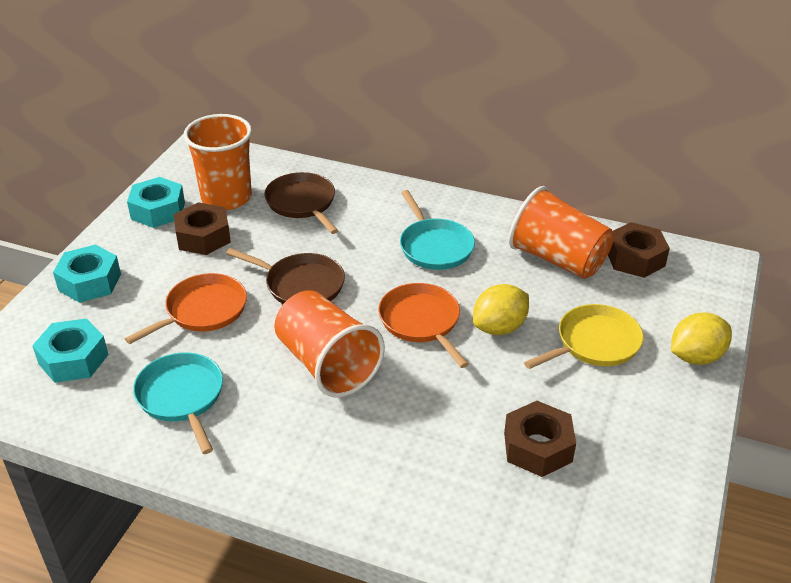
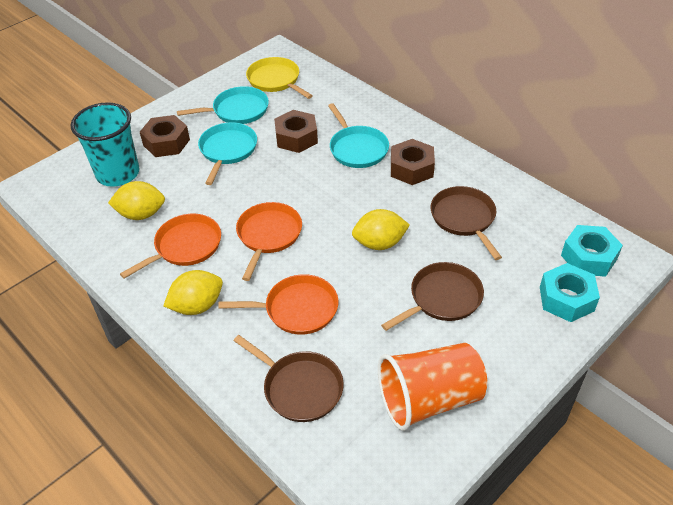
brown pan: 2 -> 3
orange cup: 3 -> 1
orange pan: 2 -> 3
turquoise cup: 0 -> 1
turquoise nut: 3 -> 2
turquoise pan: 2 -> 3
yellow lemon: 2 -> 3

